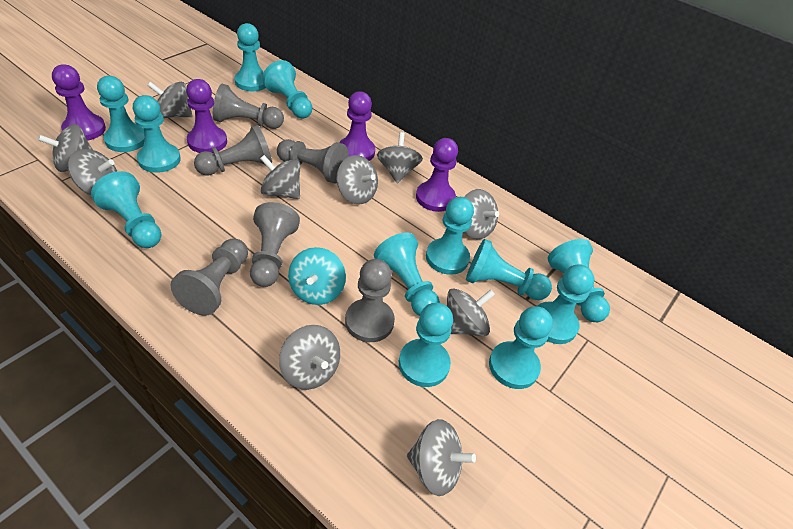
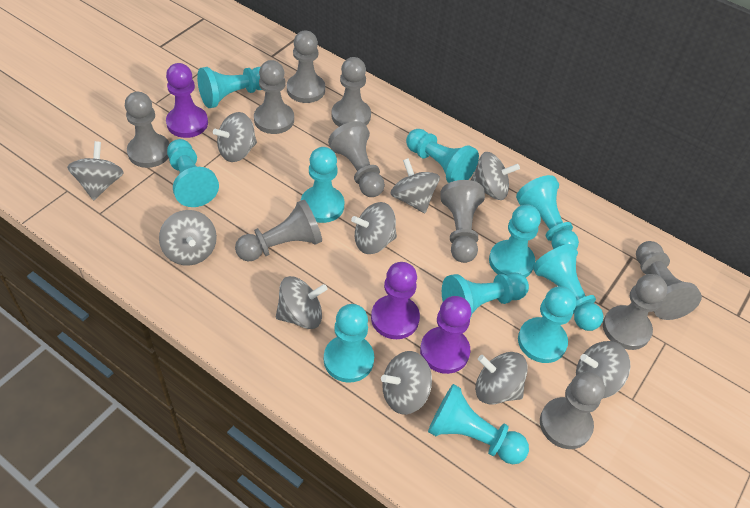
grey pawn: 6 -> 10
purple pawn: 4 -> 3
turquoise pawn: 12 -> 11
turquoise spinning top: 1 -> 0

